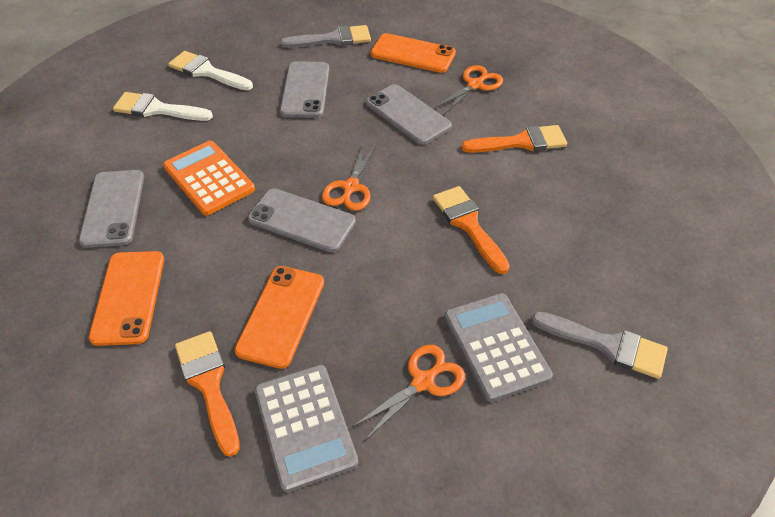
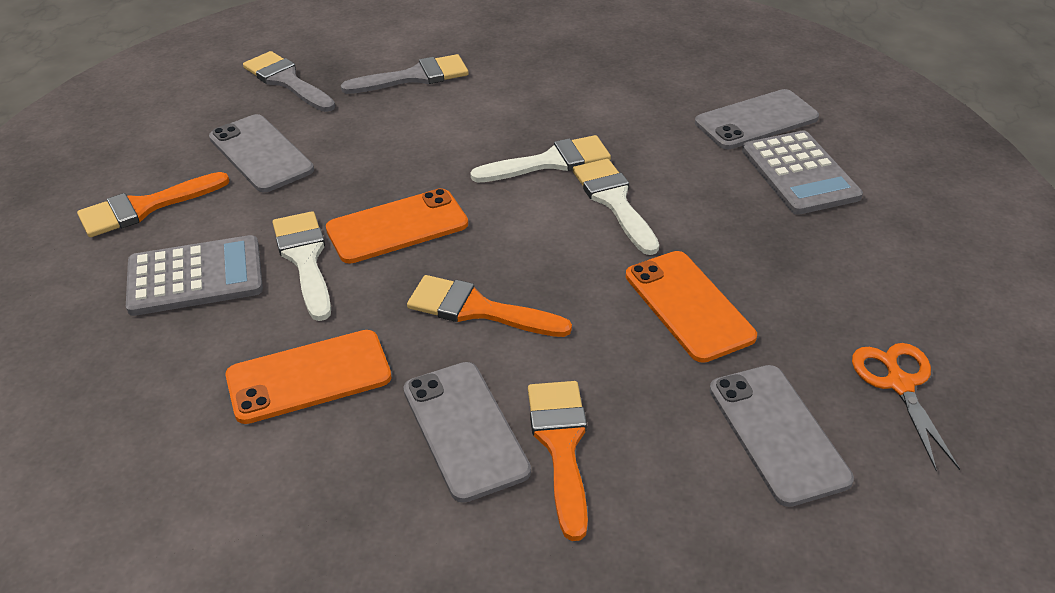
orange calculator: 1 -> 0
orange scissors: 3 -> 1
white brush: 2 -> 3

